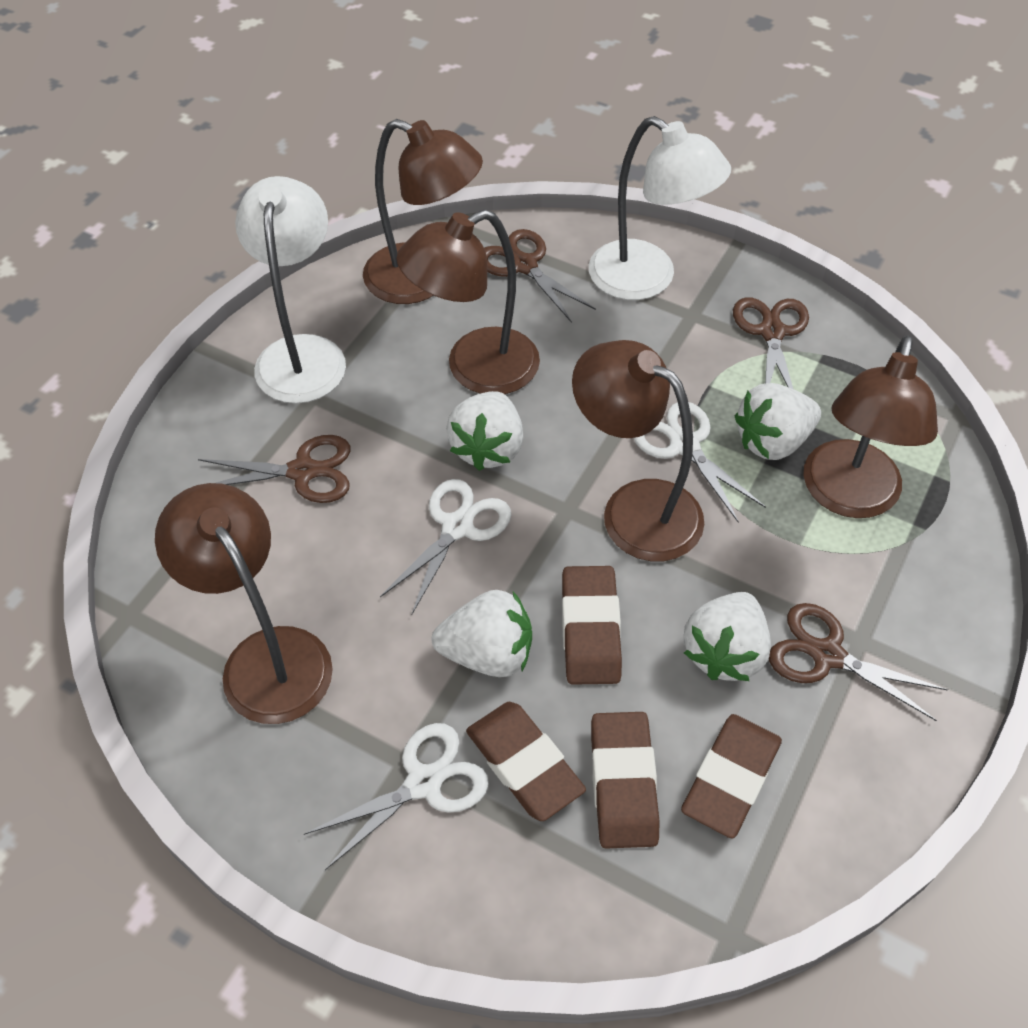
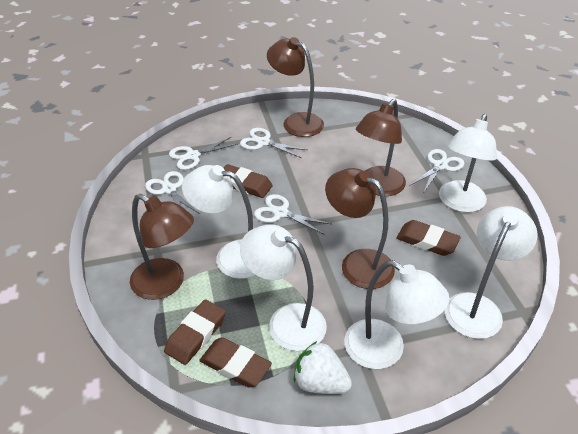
brown lamp: 5 -> 4
brown scissors: 4 -> 0
white lamp: 2 -> 5
white scissors: 3 -> 5
white strawberry: 4 -> 1

